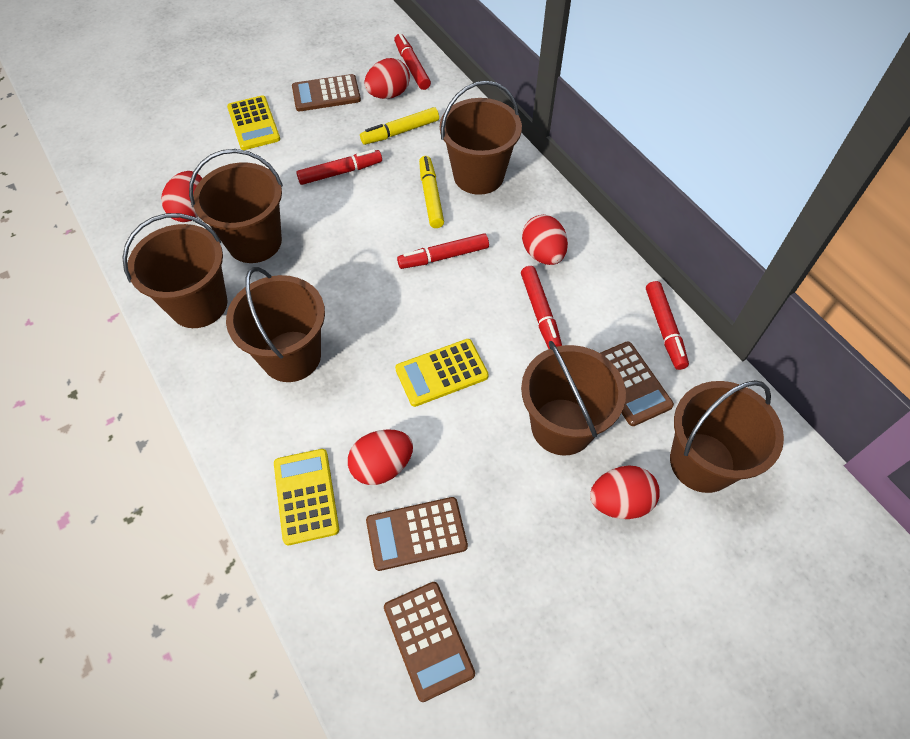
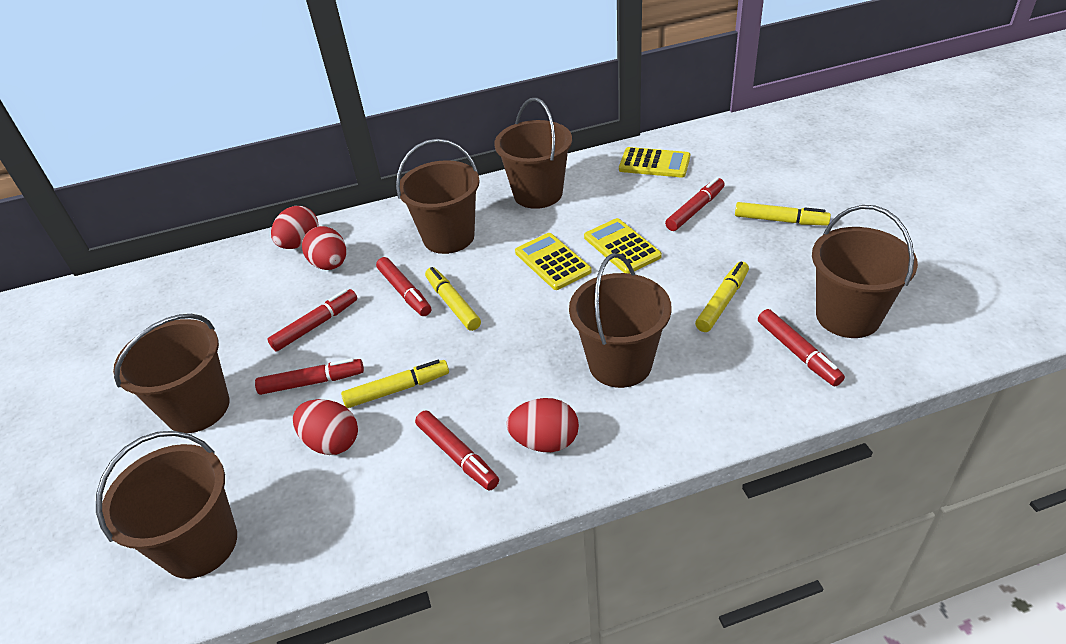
brown calculator: 4 -> 0
red egg: 5 -> 4
red marker: 5 -> 6
yellow marker: 2 -> 4

